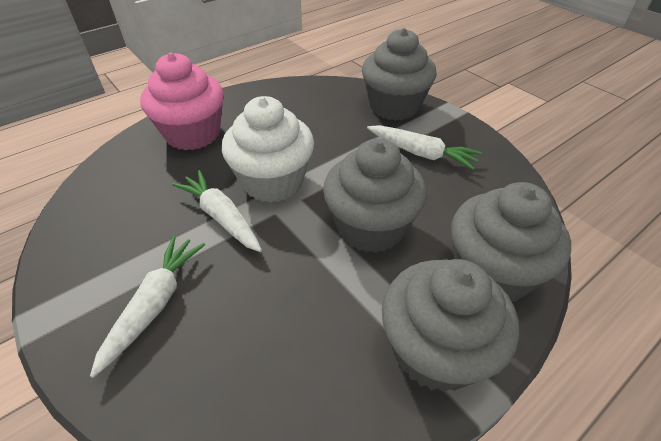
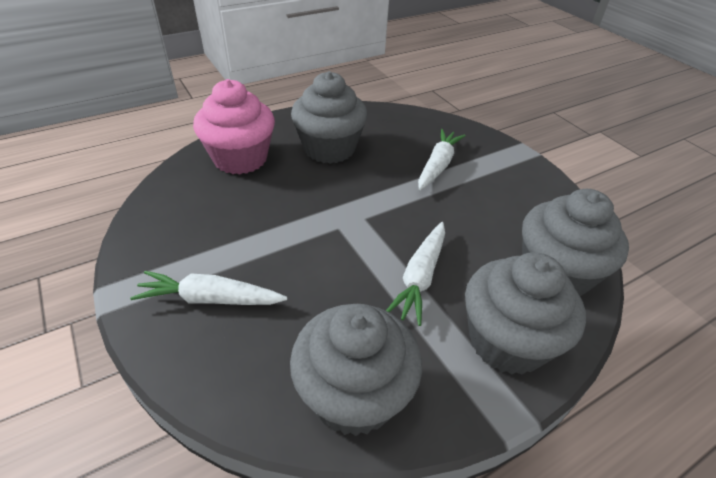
white cupcake: 1 -> 0

